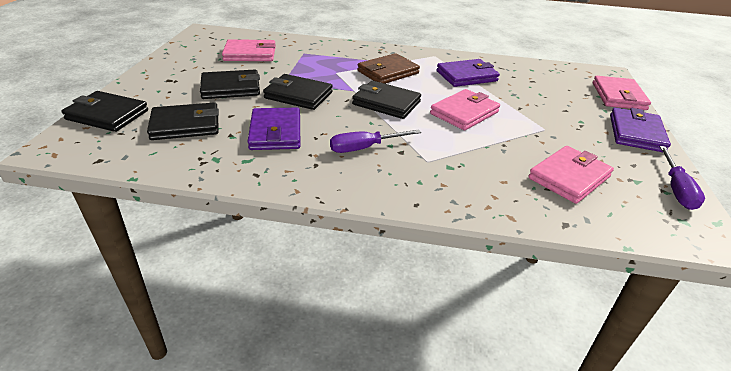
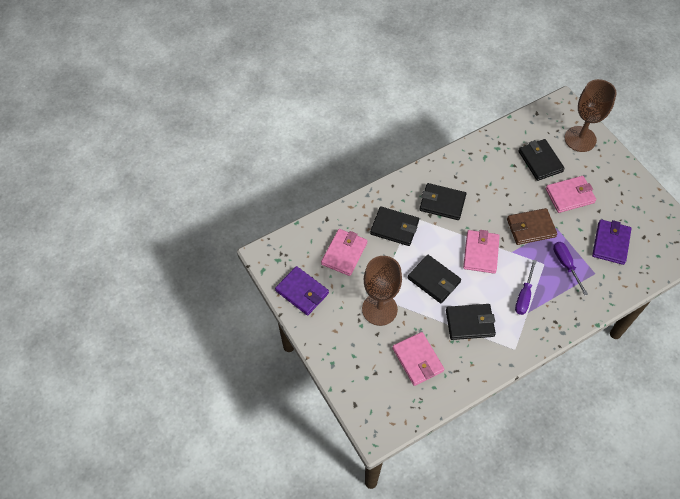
brown goblet: 0 -> 2
purple wallet: 3 -> 2

